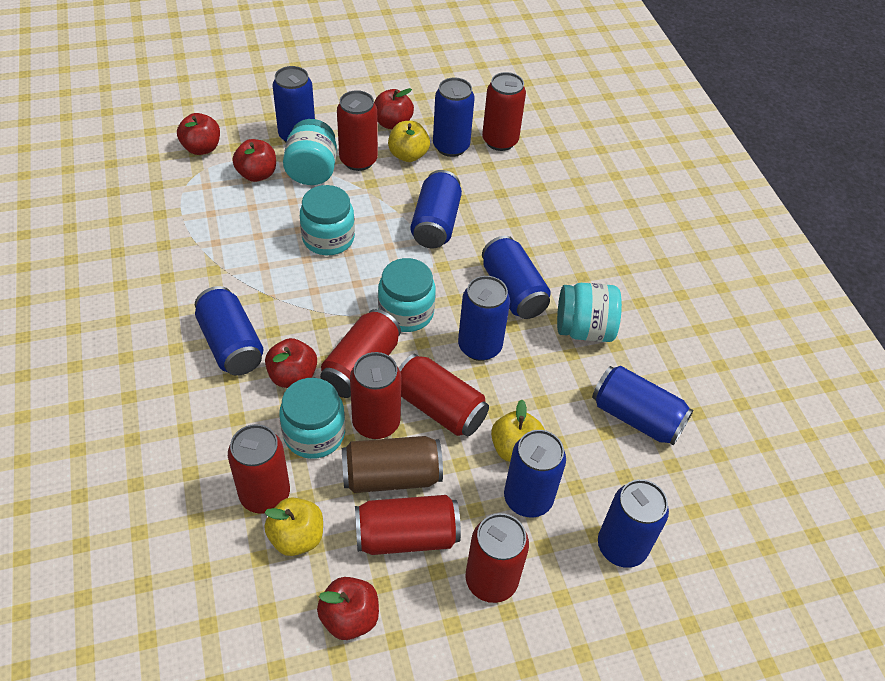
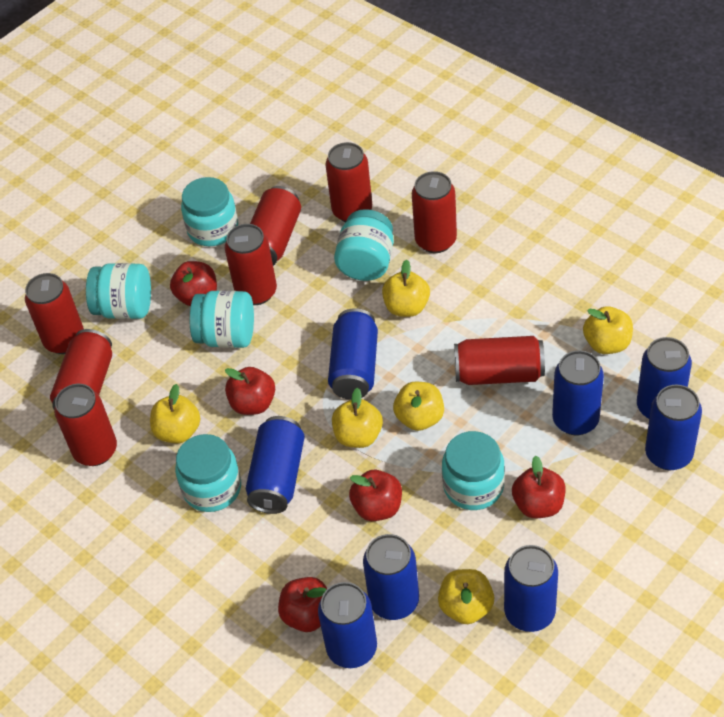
blue can: 9 -> 8
brown can: 1 -> 0
turquoise jar: 5 -> 6
yellow apple: 3 -> 6

